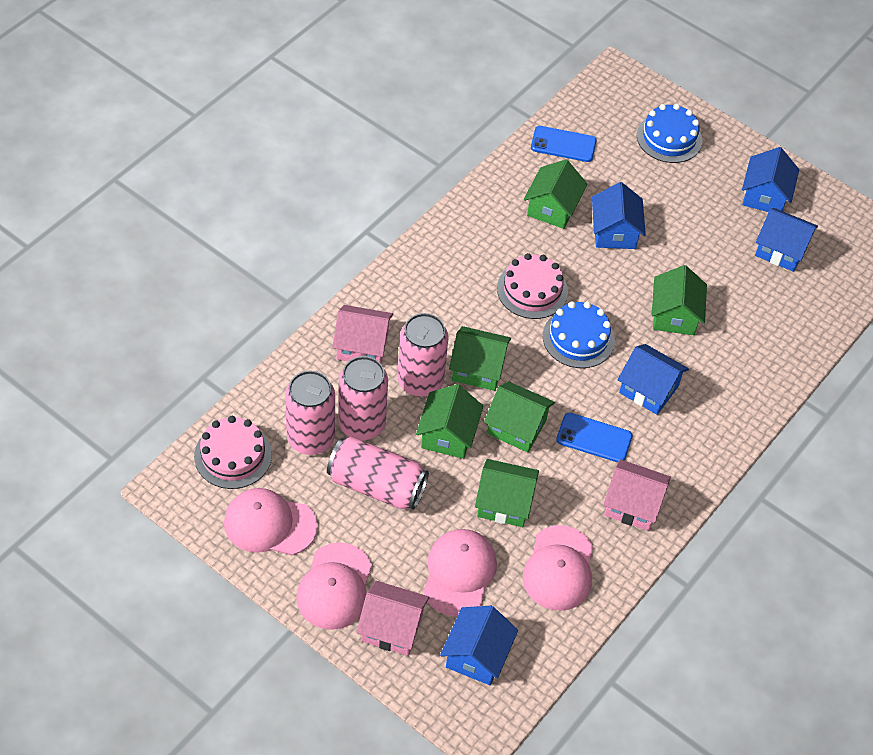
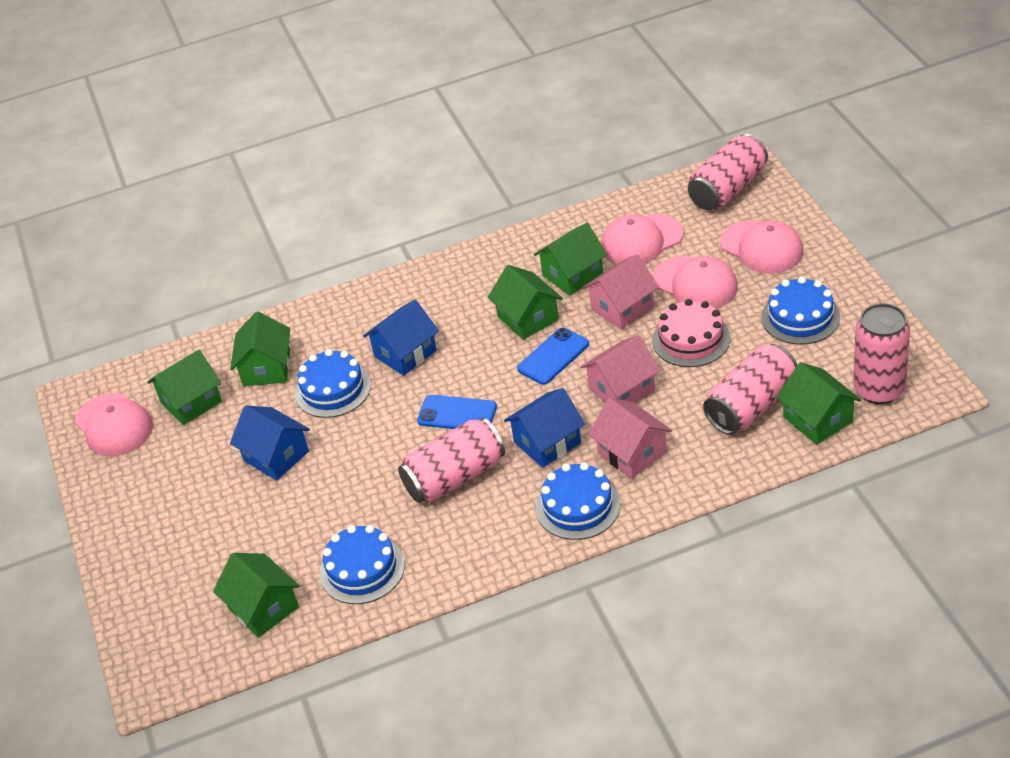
blue cake: 2 -> 4
blue house: 5 -> 3
pink cake: 2 -> 1

